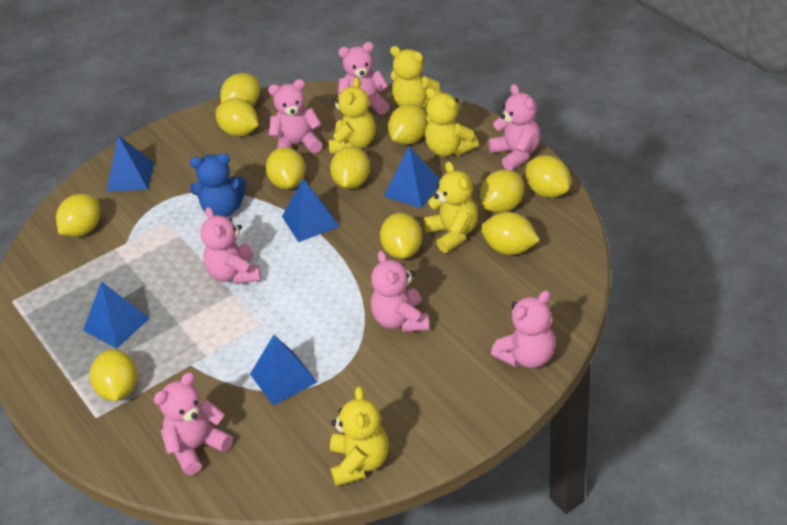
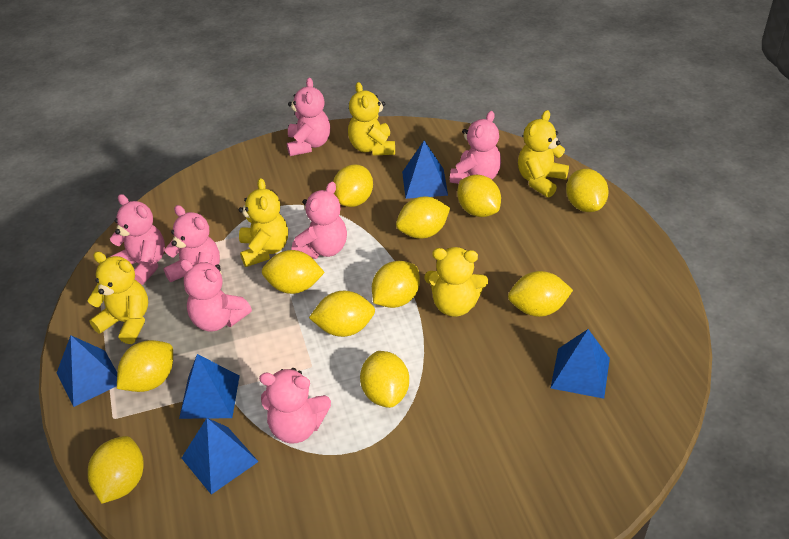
blue teddy bear: 1 -> 0

